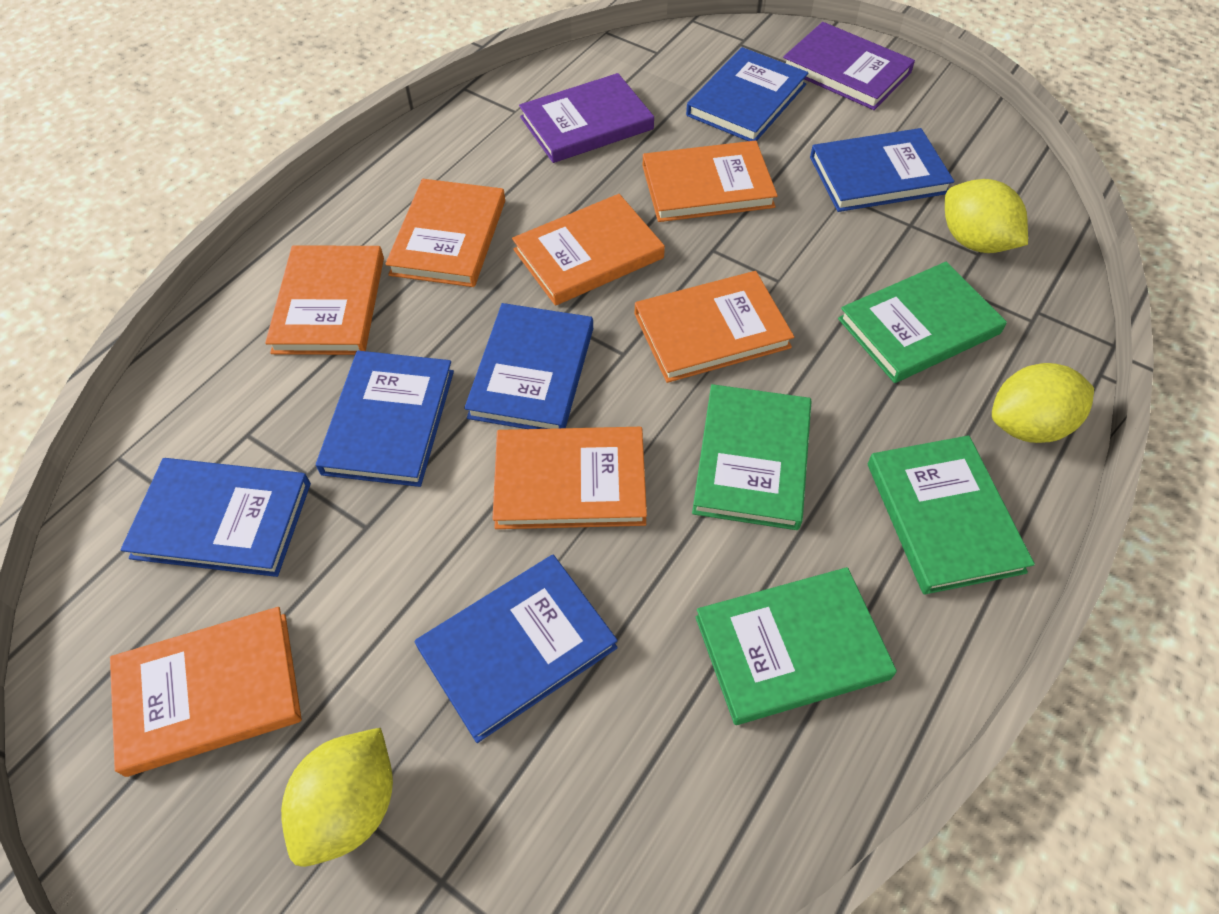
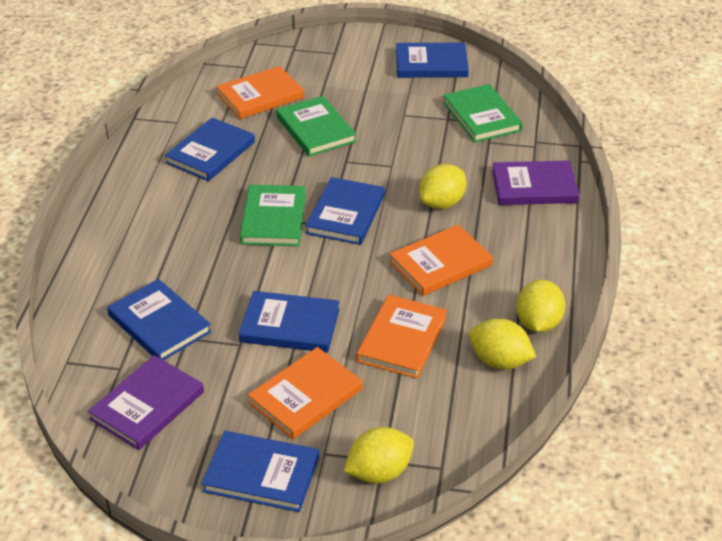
green book: 4 -> 3
orange book: 7 -> 4
yellow lemon: 3 -> 4

